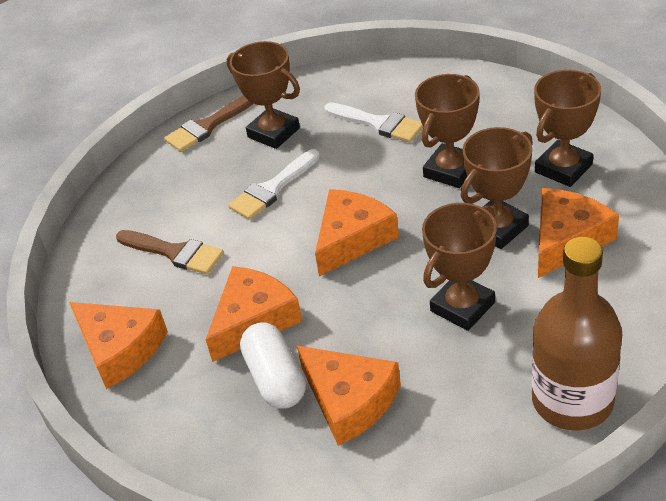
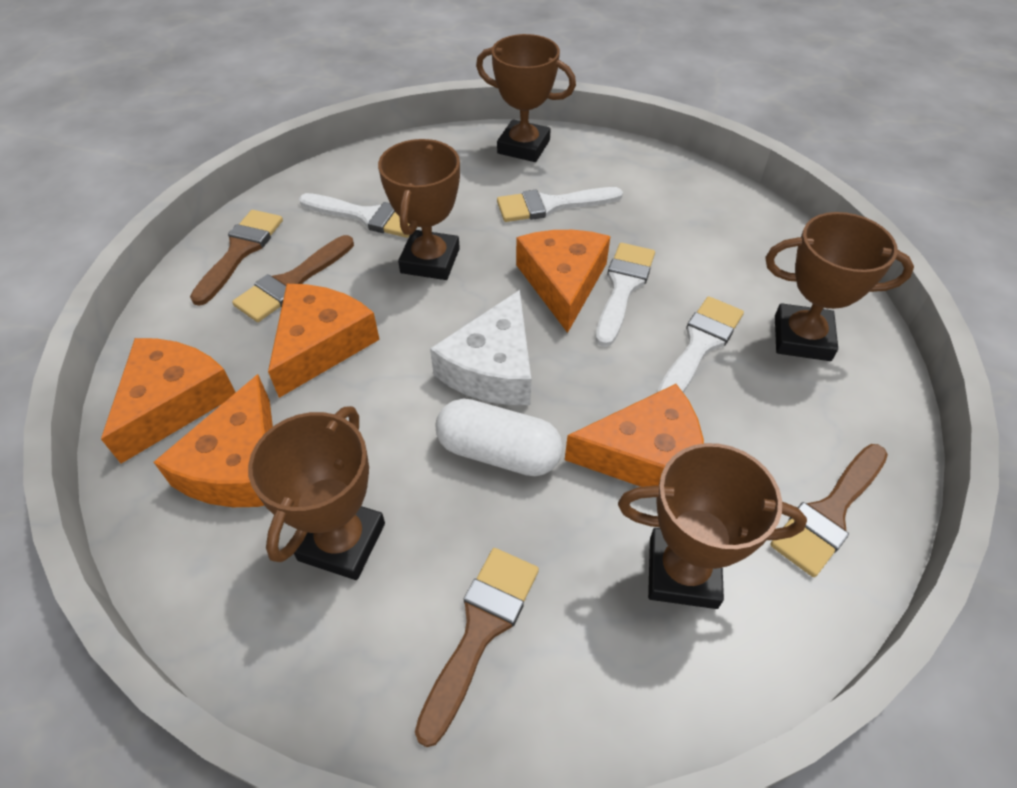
brown bottle: 1 -> 0
brown brush: 2 -> 4
white brush: 2 -> 4
white cheese: 0 -> 1

